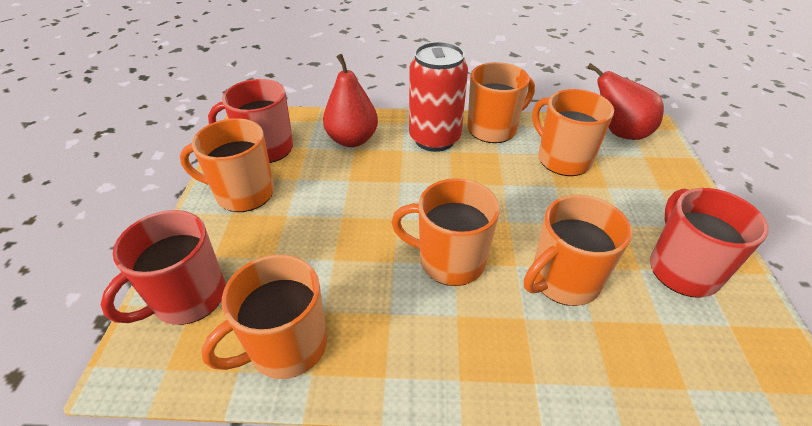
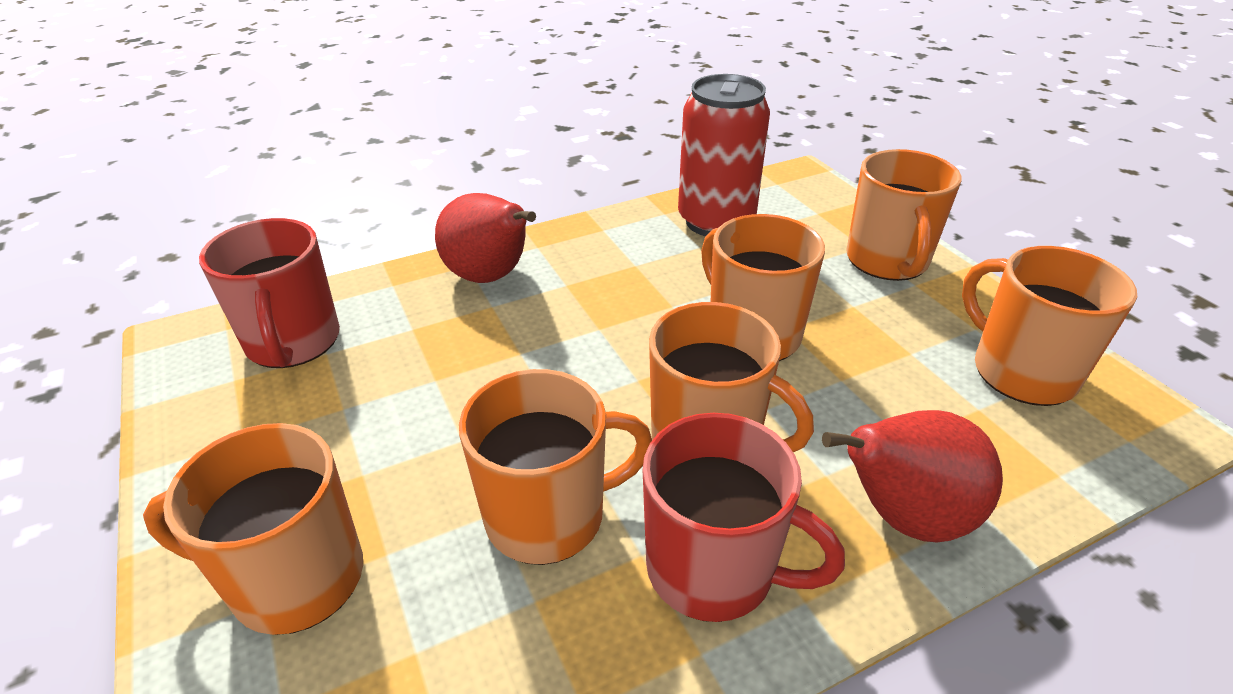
red mug: 3 -> 2

